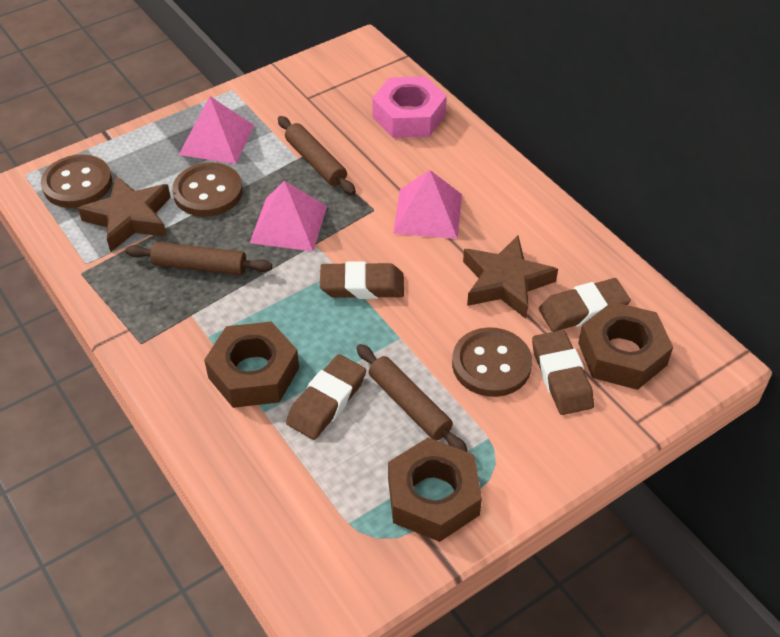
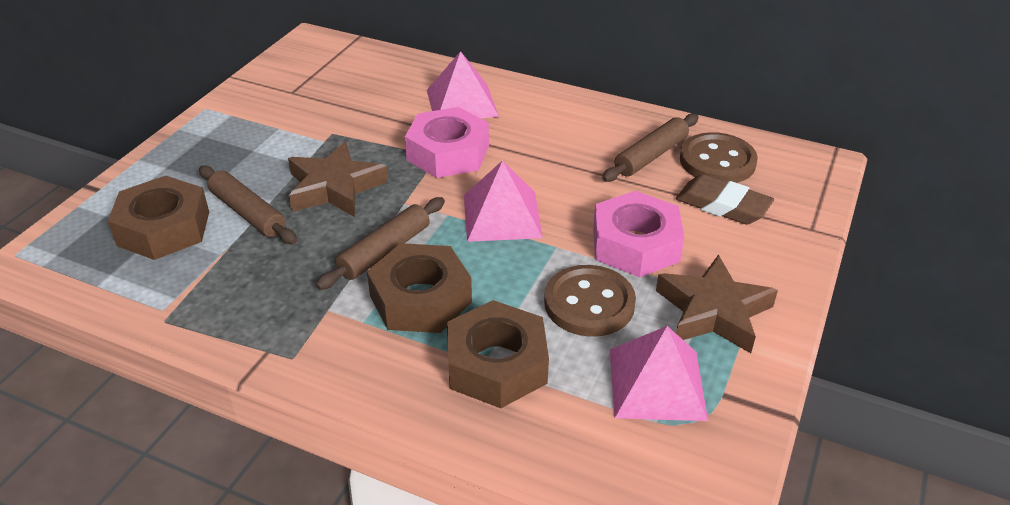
brown button: 3 -> 2
brown eraser: 4 -> 1
pink nut: 1 -> 2

